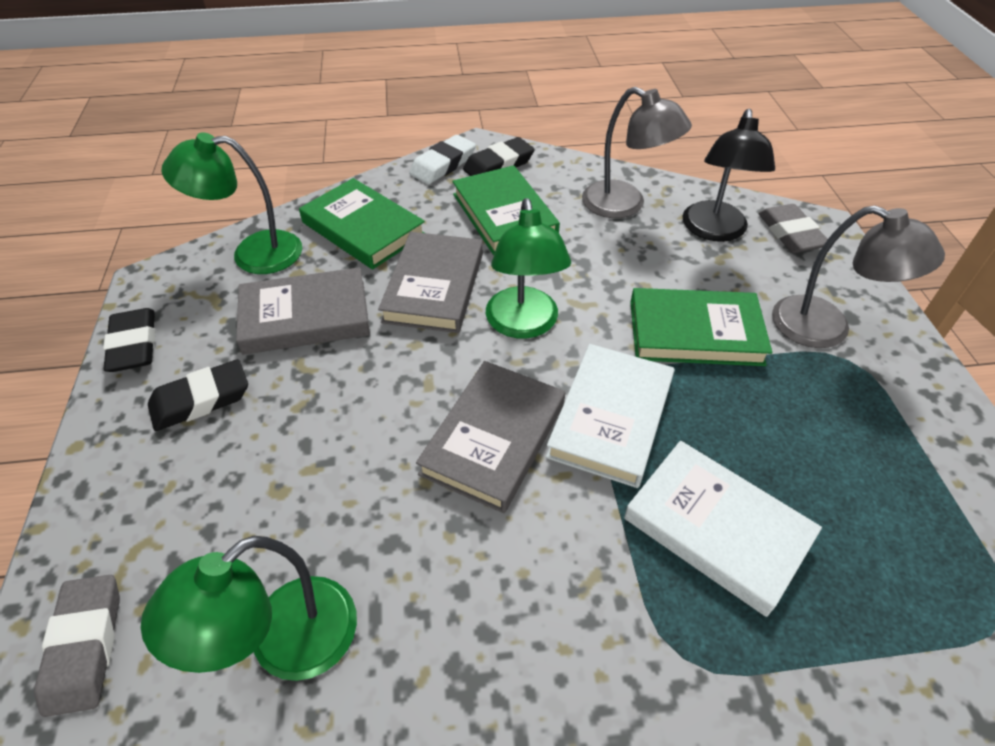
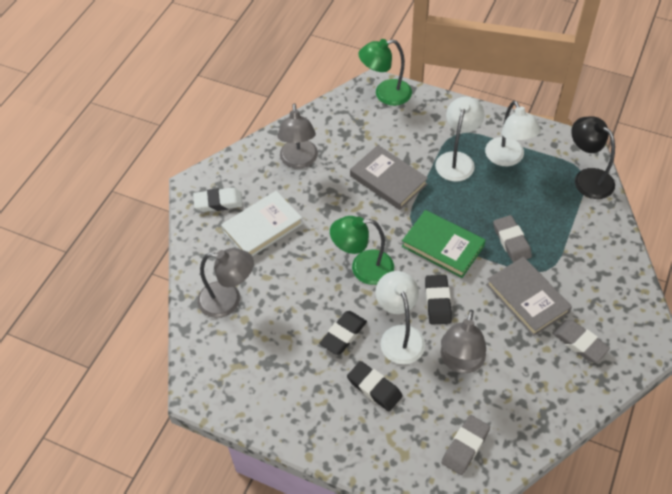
green book: 3 -> 1
green lamp: 3 -> 2
grey book: 3 -> 2
grey eraser: 2 -> 3
grey lamp: 2 -> 3
white book: 2 -> 1
white lamp: 0 -> 3

